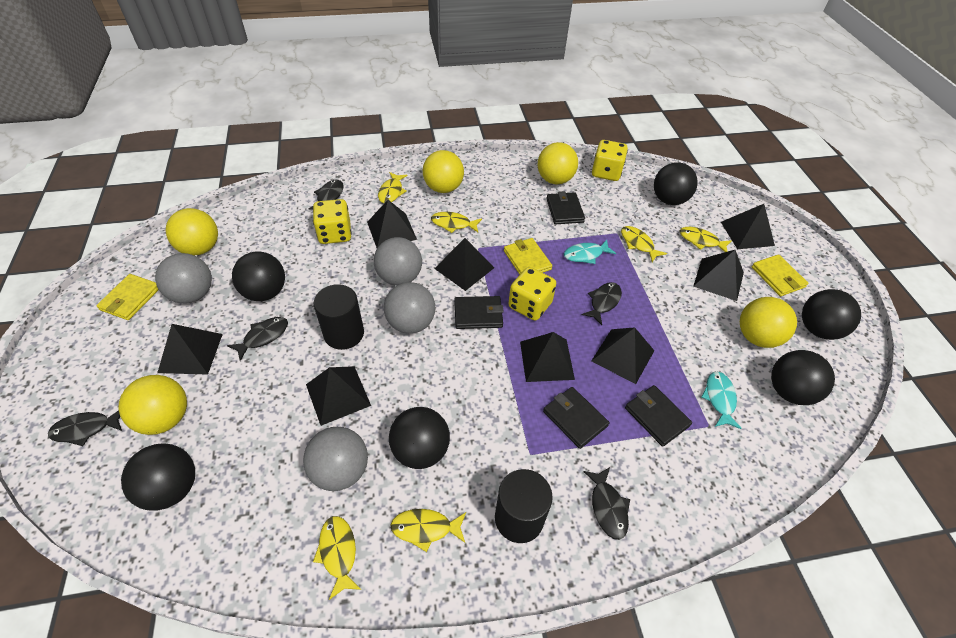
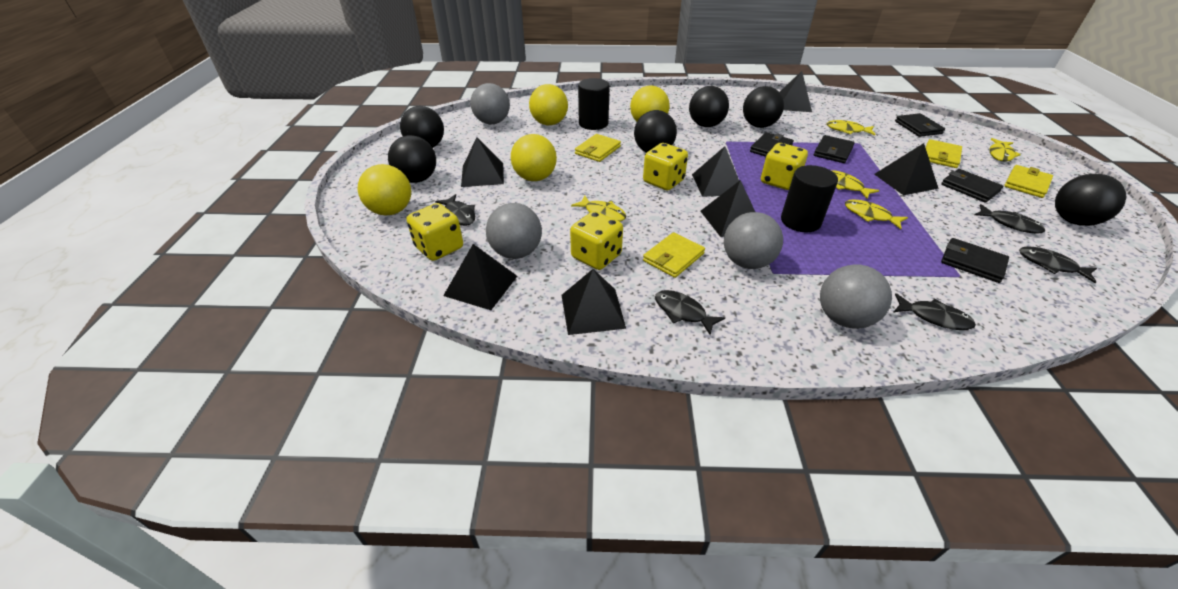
black pyramid: 8 -> 7
black wallet: 4 -> 5
turquoise fish: 2 -> 0
yellow ball: 5 -> 4
yellow dice: 3 -> 4
yellow fish: 6 -> 5
yellow wallet: 3 -> 4

